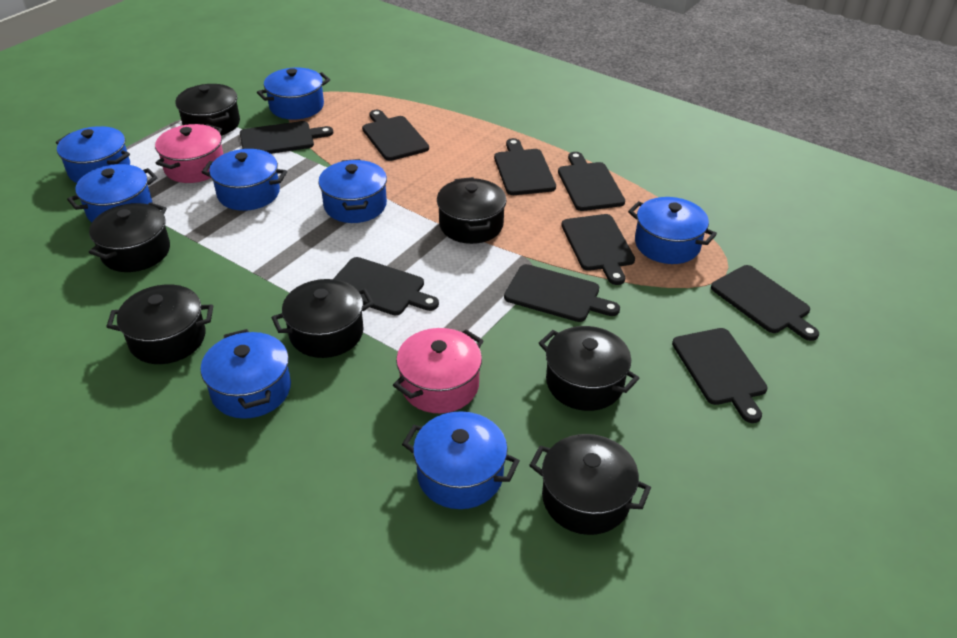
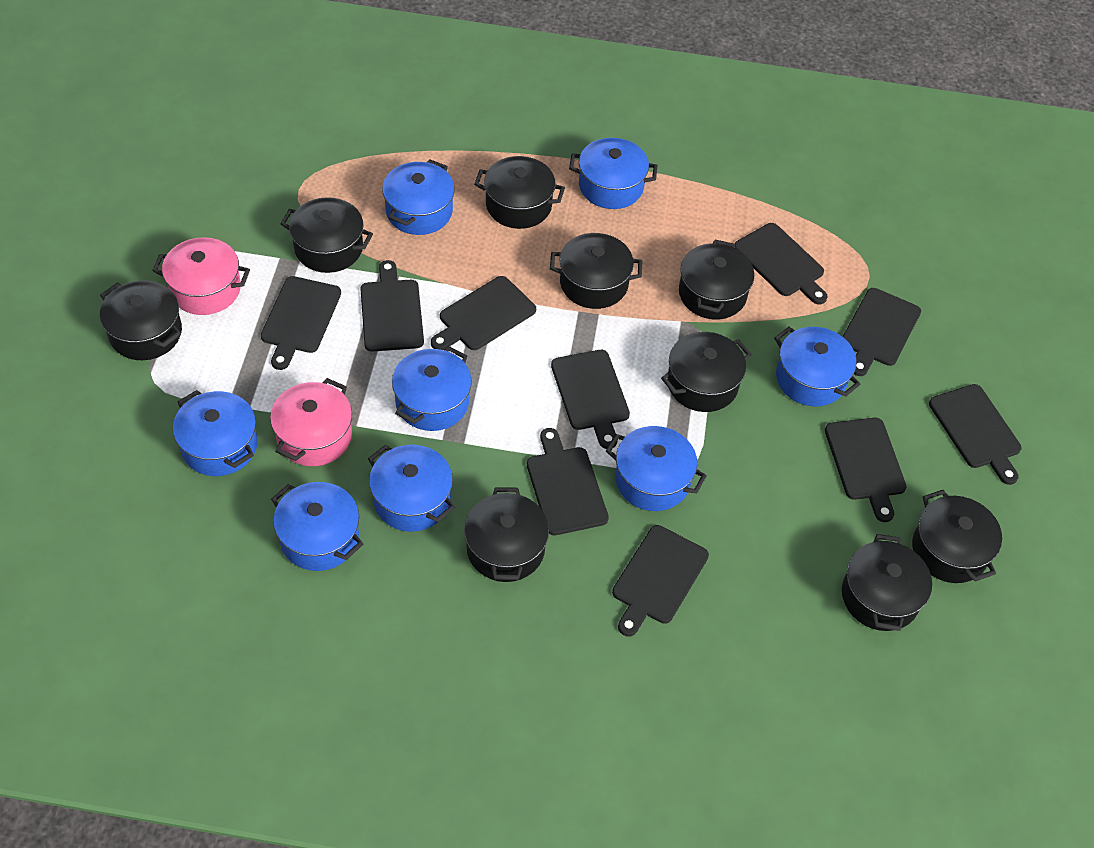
black cutting board: 9 -> 10
black pot: 7 -> 9

